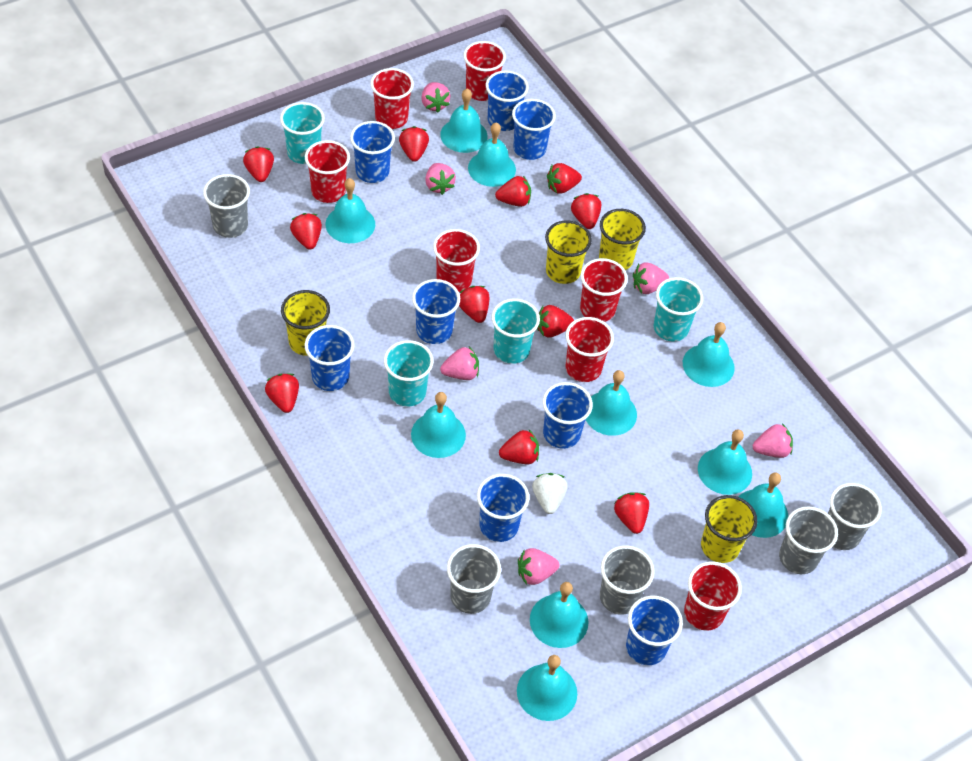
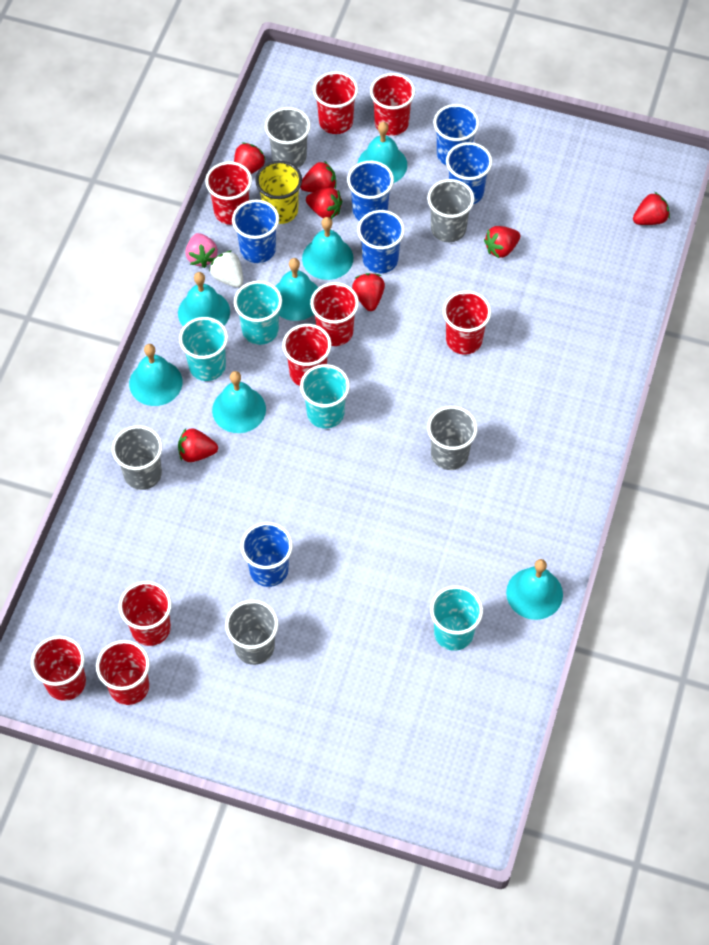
blue cup: 8 -> 6
pink strawberry: 6 -> 1
red cup: 7 -> 9
red strawberry: 11 -> 7
turquoise bell: 10 -> 7
yellow cup: 4 -> 1

